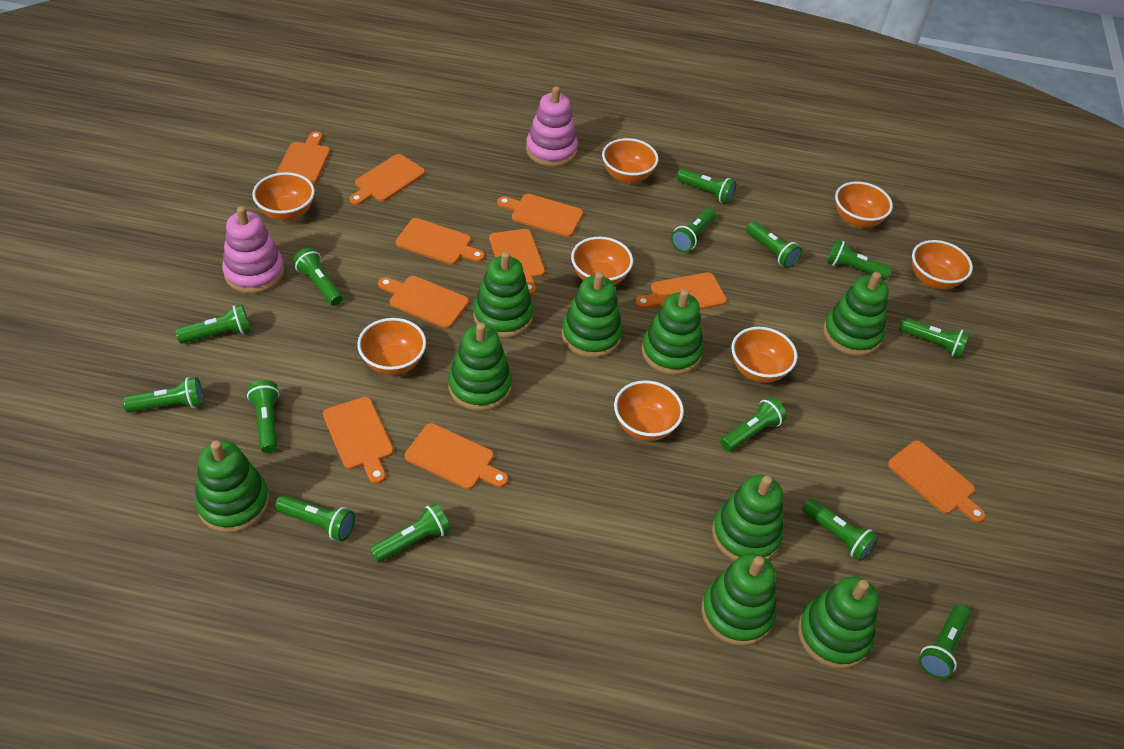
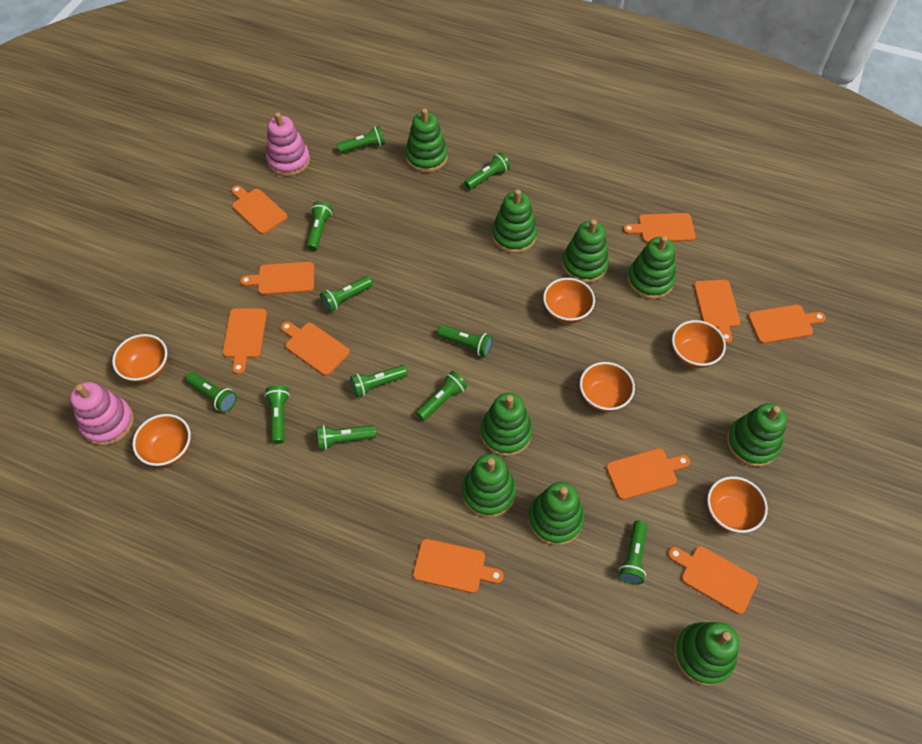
green flashlight: 14 -> 11
orange bowl: 8 -> 6

